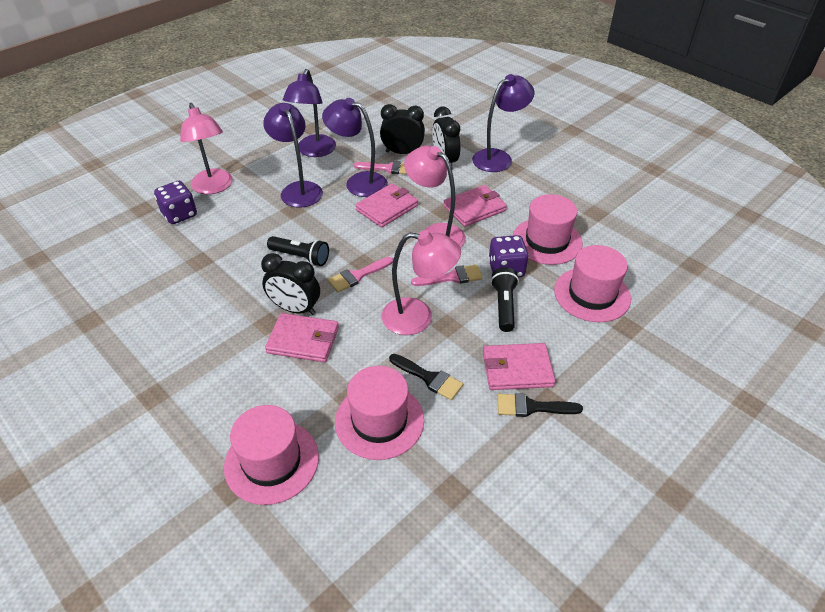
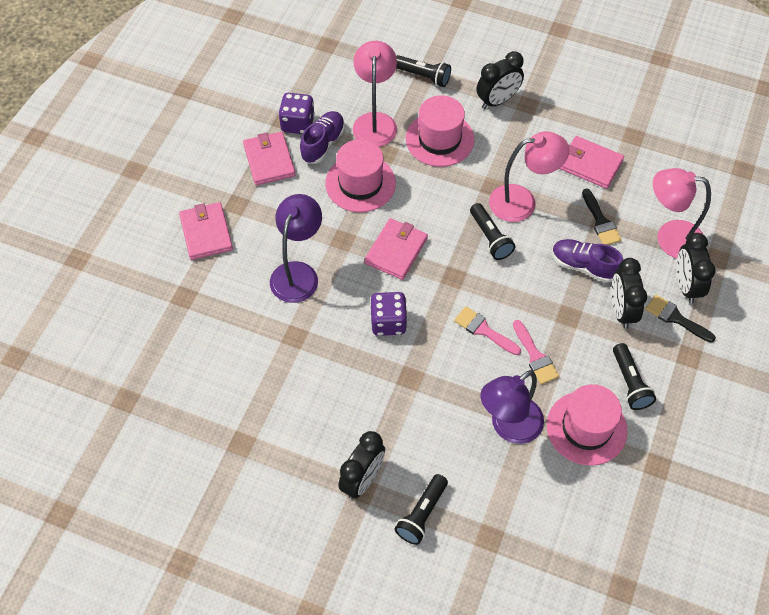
black clock: 3 -> 4
black flashlight: 2 -> 4
pink brush: 3 -> 2
pink hat: 4 -> 3
purple lamp: 4 -> 2
purple shoe: 0 -> 2

